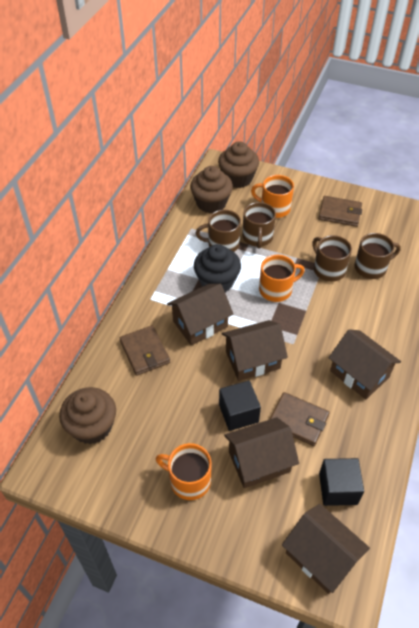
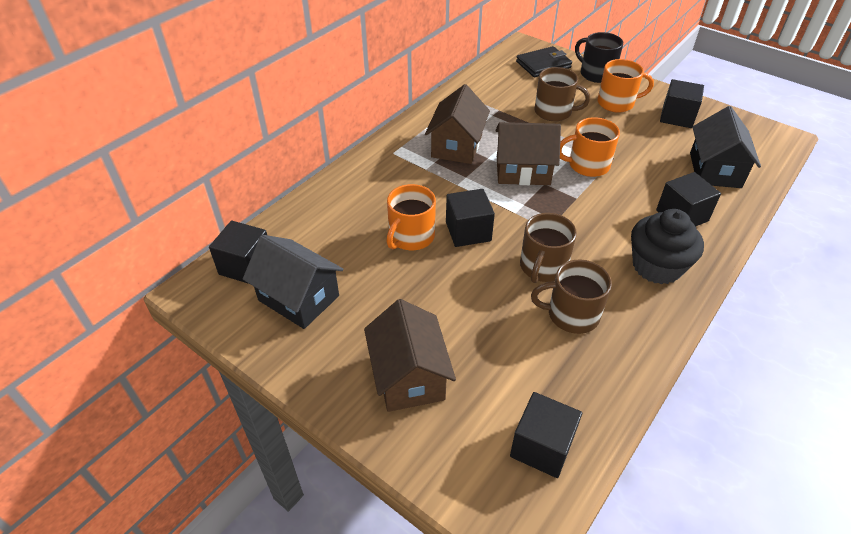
black cube: 2 -> 5
black house: 0 -> 2
black mug: 0 -> 1
black wallet: 0 -> 1
brown cupcake: 3 -> 0
brown house: 5 -> 3
brown mug: 4 -> 3
brown wallet: 3 -> 0

